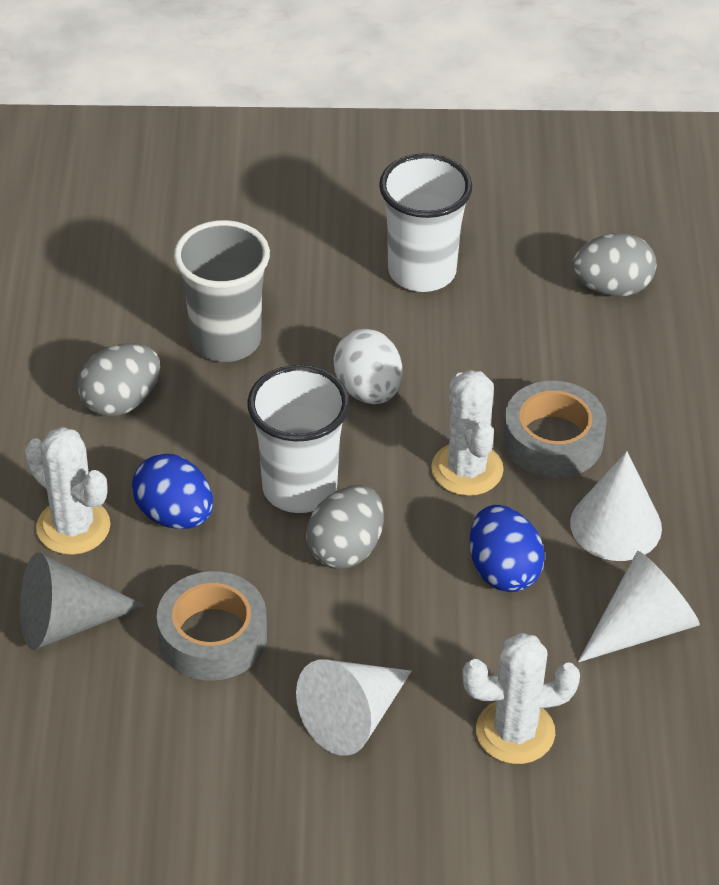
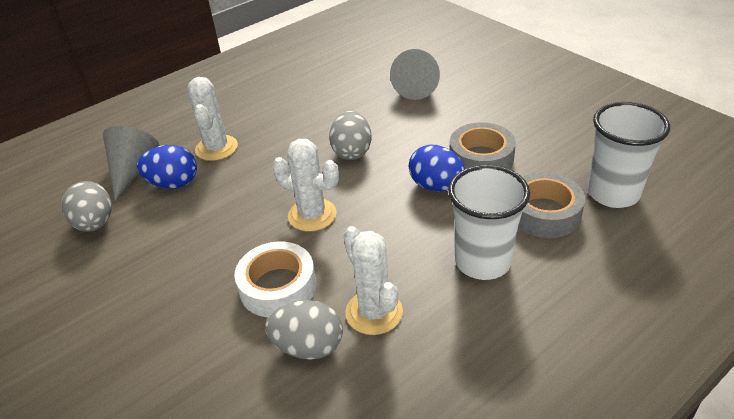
grey cone: 1 -> 2
grey cup: 1 -> 0
white cone: 3 -> 0
white egg: 1 -> 0
white tape: 0 -> 1

